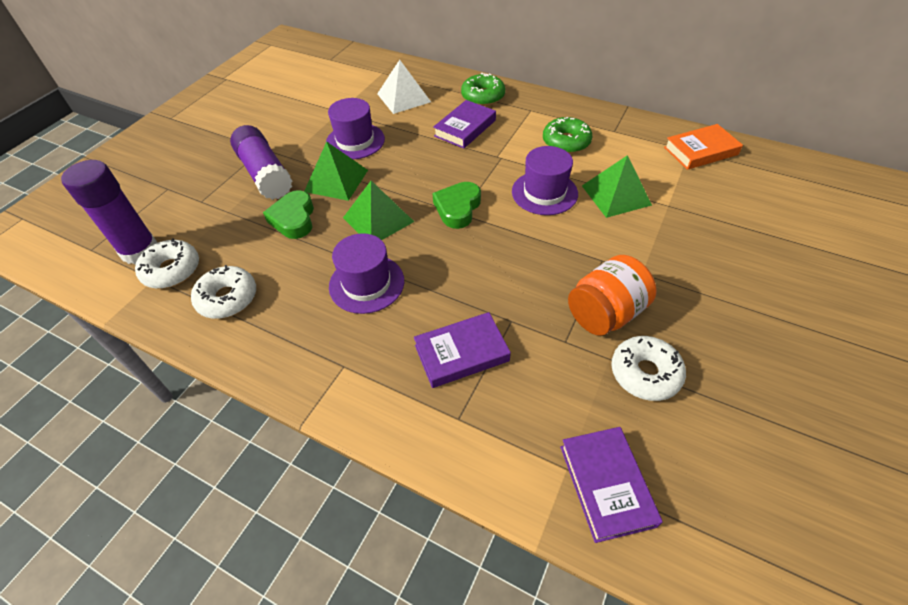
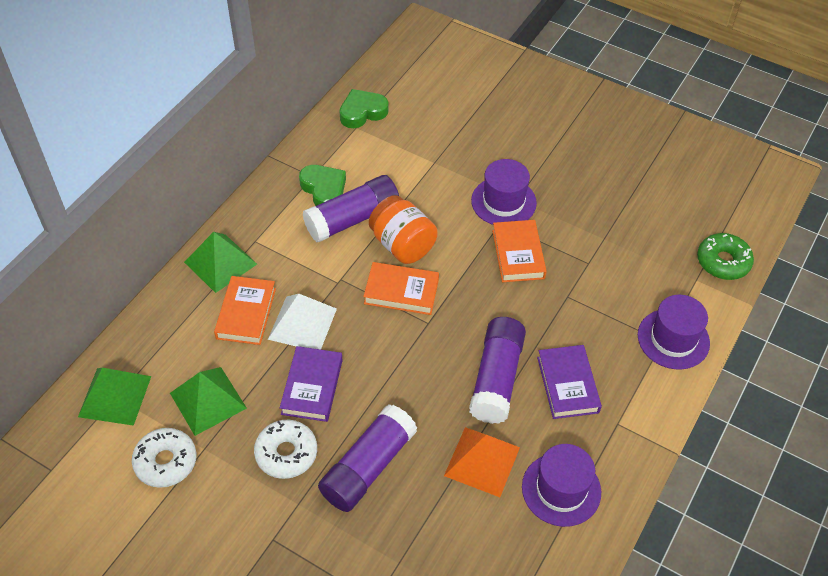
green donut: 2 -> 1
orange book: 1 -> 3
orange pyramid: 0 -> 1
purple book: 3 -> 2
purple glue stick: 2 -> 3
white donut: 3 -> 2

